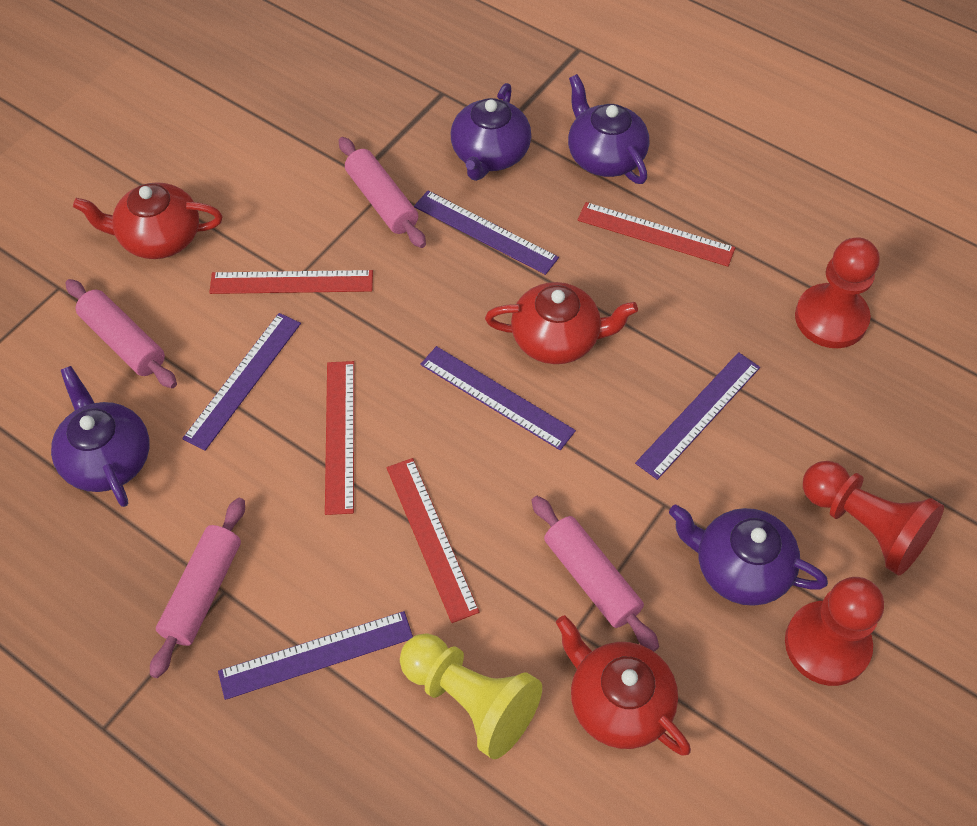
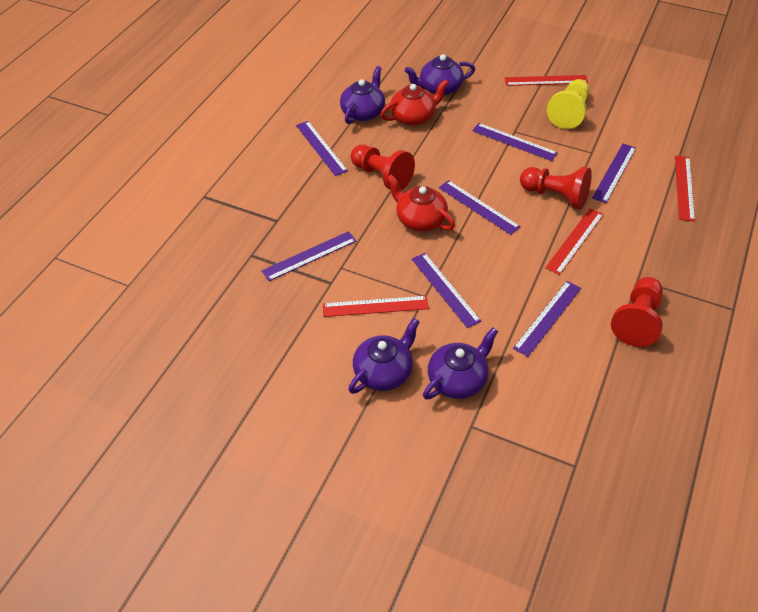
pink rolling pin: 4 -> 0
purple ruler: 5 -> 7
red teapot: 3 -> 2

